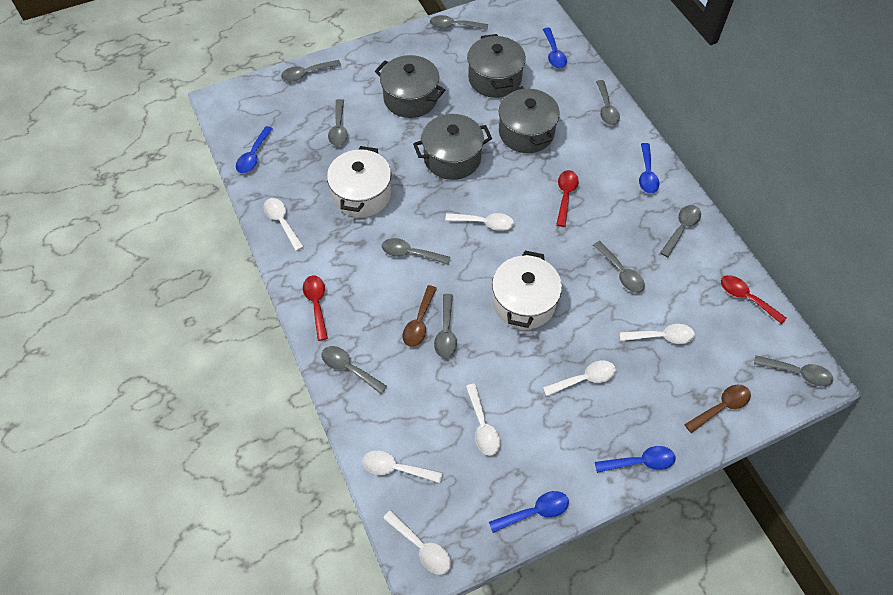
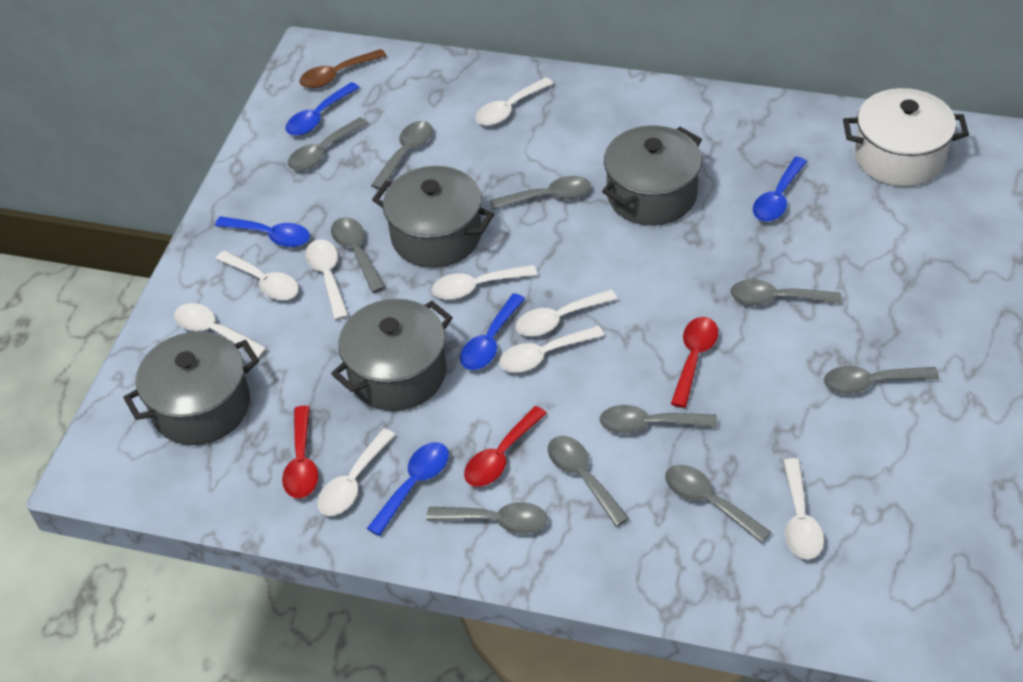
brown spoon: 2 -> 1
white pot: 2 -> 1
white spoon: 7 -> 9

